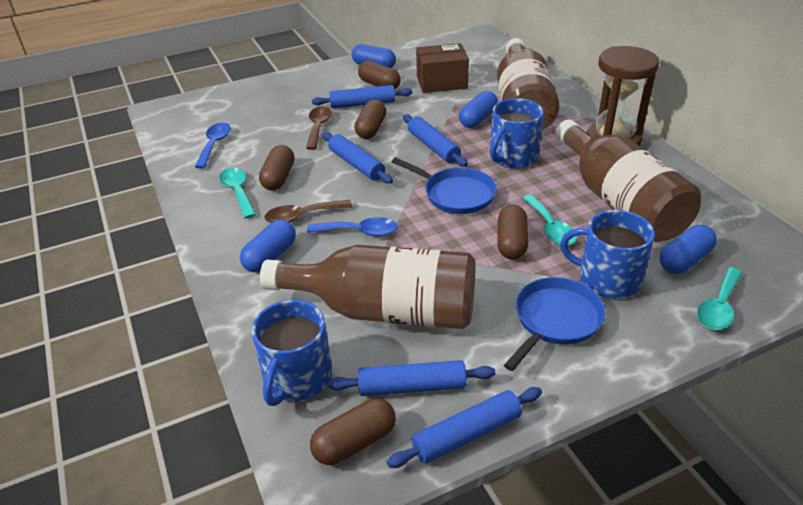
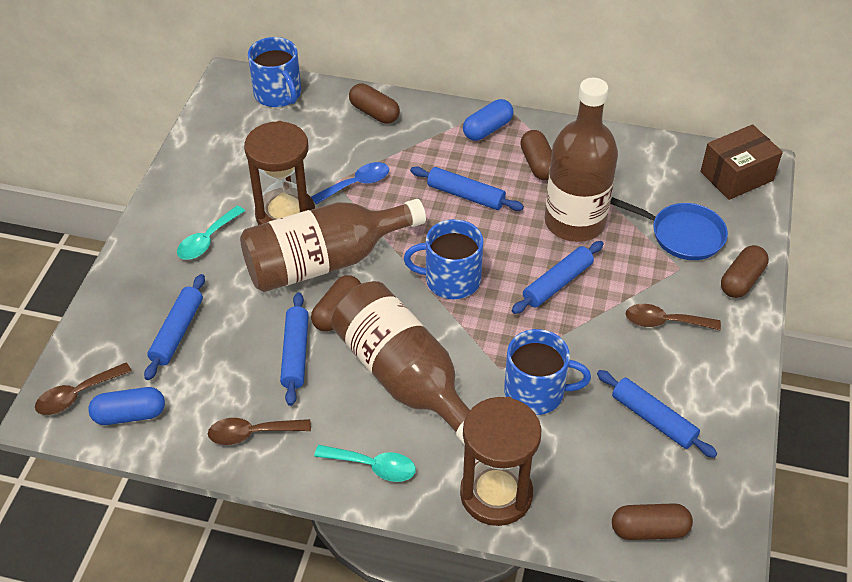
blue capsule: 4 -> 2
blue pan: 2 -> 1
blue spoon: 2 -> 1
brown hourglass: 1 -> 2
brown spoon: 2 -> 3
turquoise spoon: 3 -> 2

